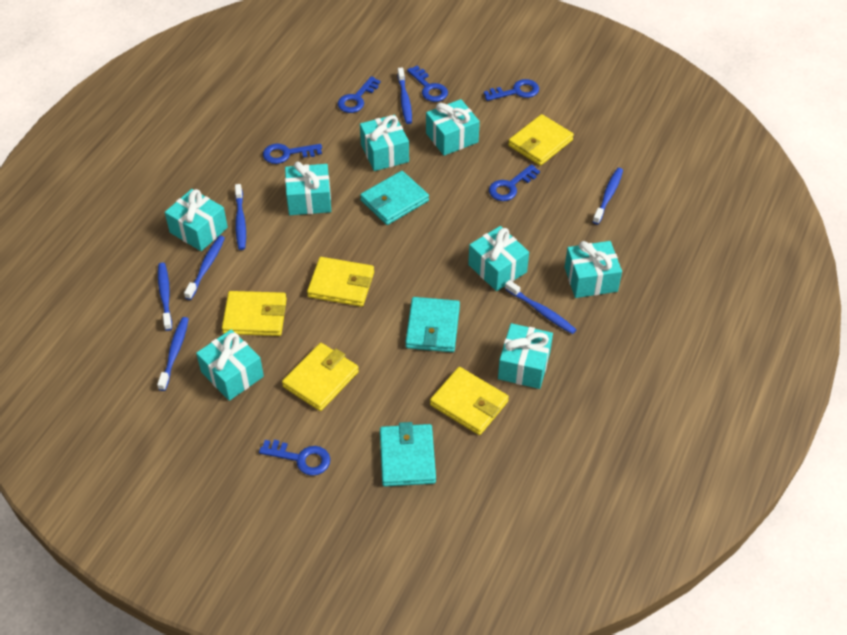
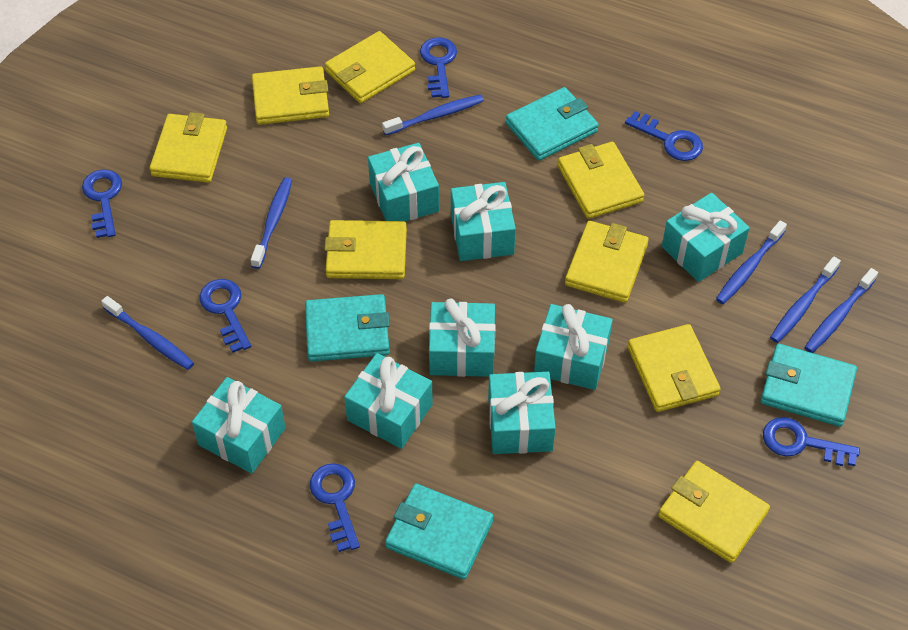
blue toothbrush: 7 -> 6
turquoise wallet: 3 -> 4
yellow wallet: 5 -> 8

